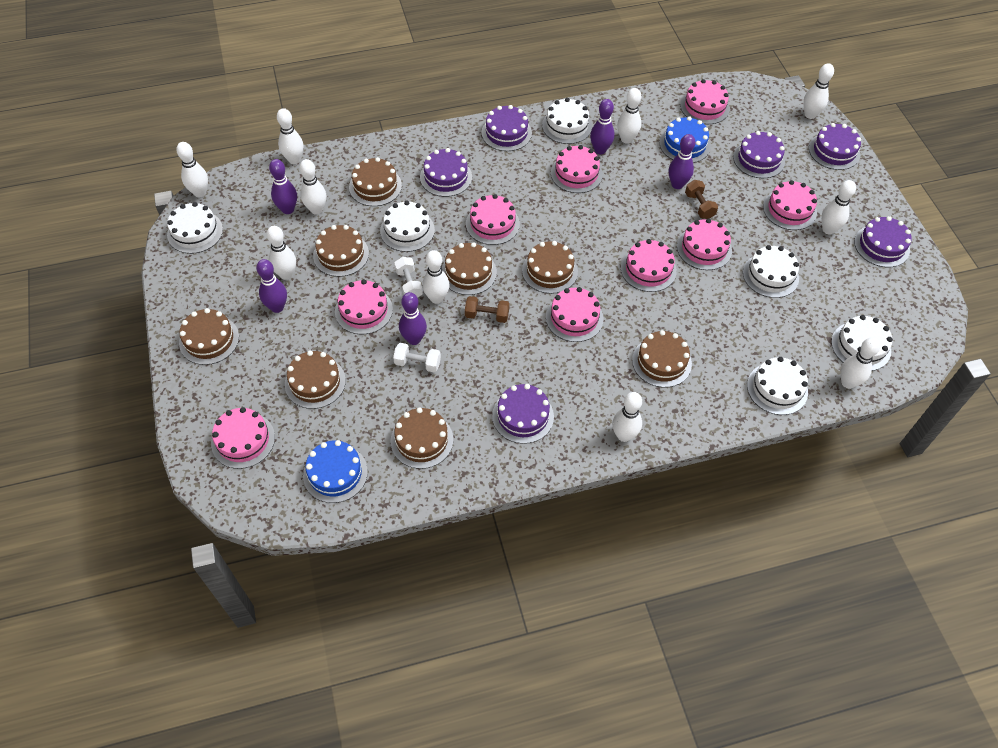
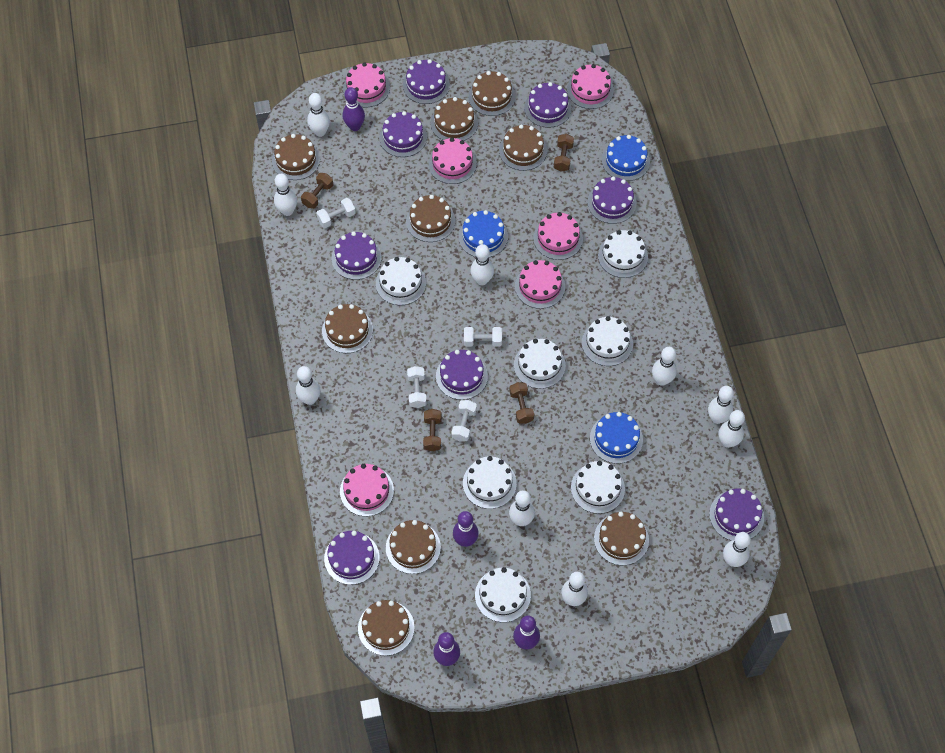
blue cake: 2 -> 3
brown cake: 8 -> 9
brown dumbbell: 2 -> 4
pink cake: 9 -> 6
purple bowling pin: 5 -> 4
purple cake: 6 -> 8
white cake: 6 -> 7
white dumbbell: 2 -> 4

